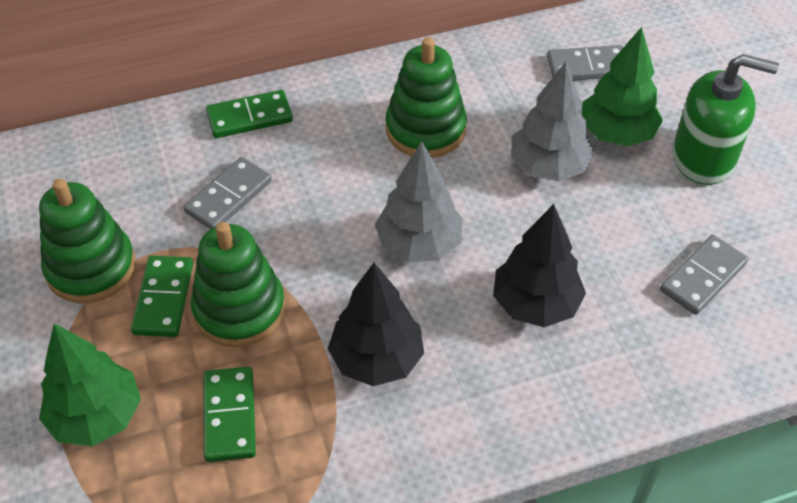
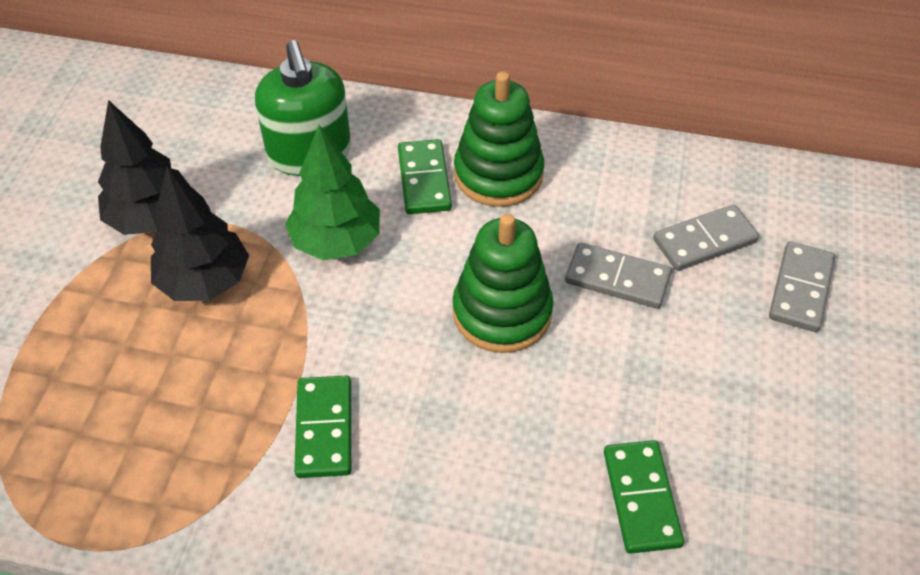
green stacking toy: 3 -> 2
green tree: 2 -> 1
grey tree: 2 -> 0

